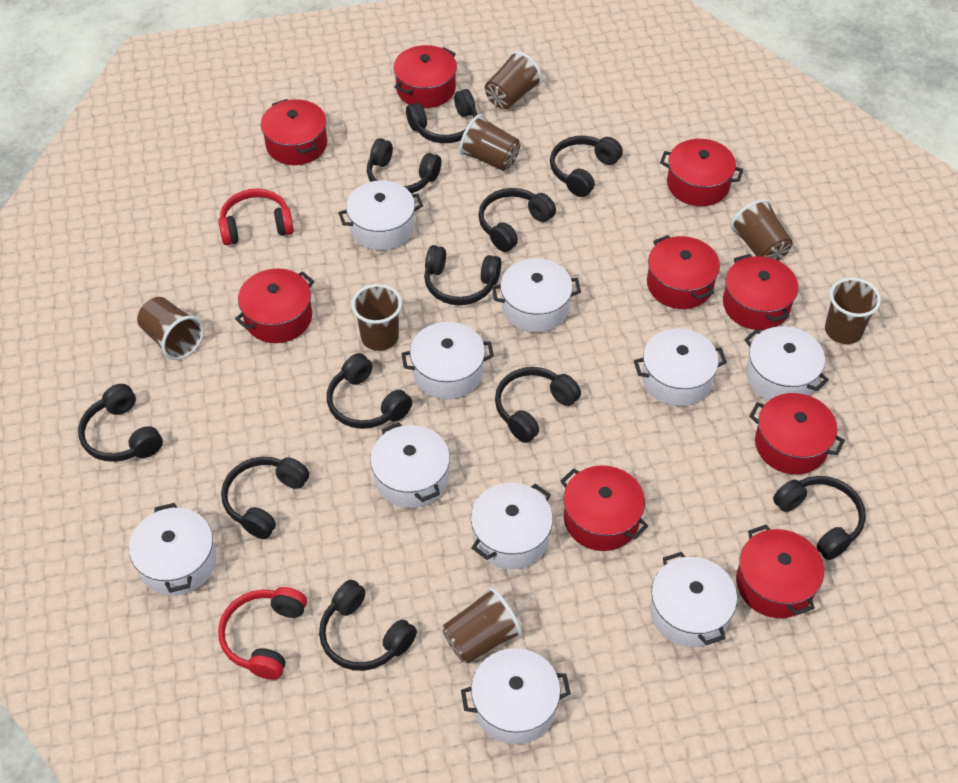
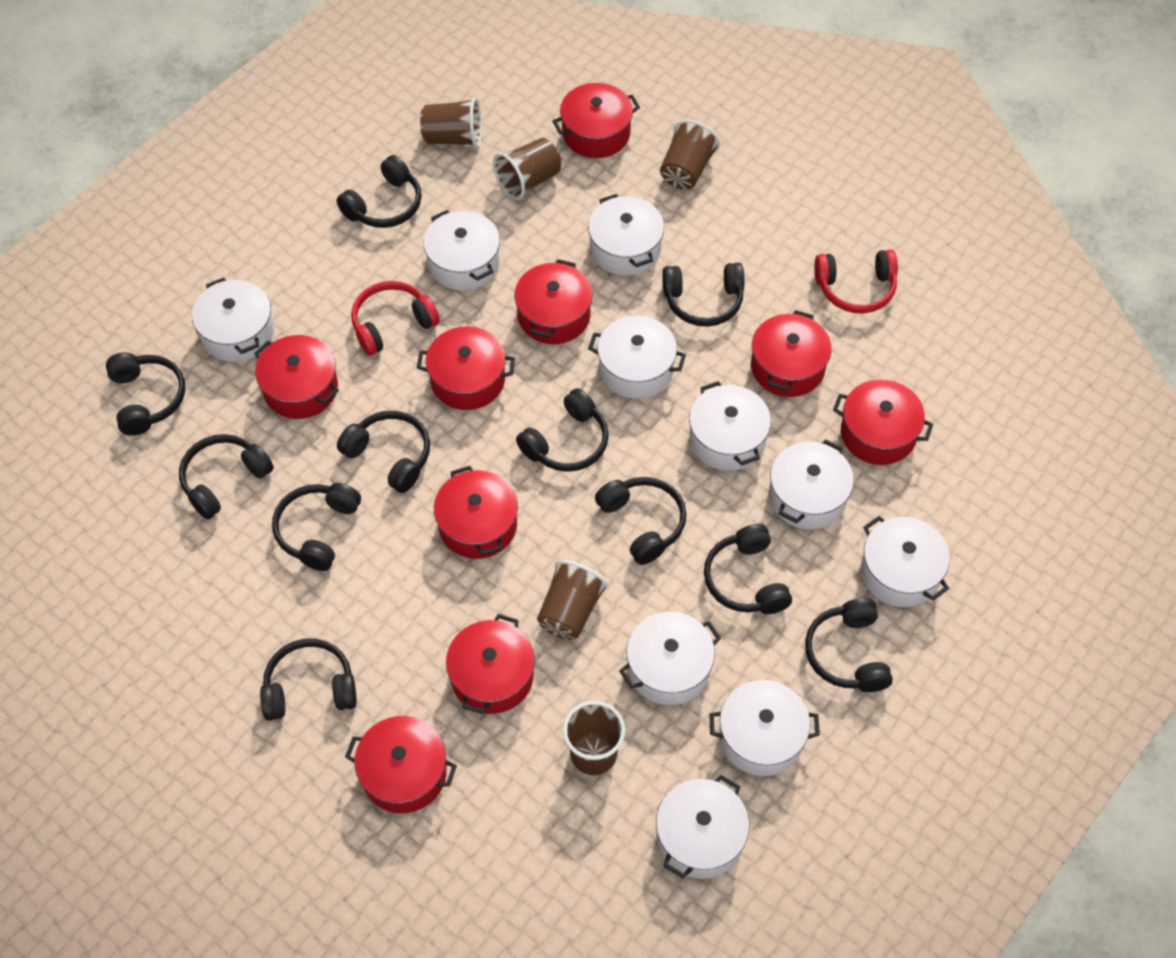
brown cup: 7 -> 5

